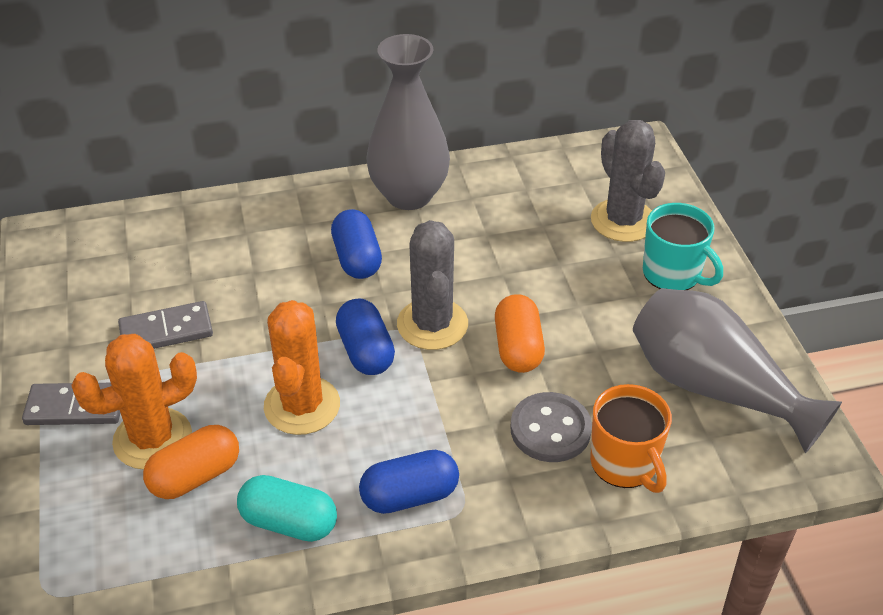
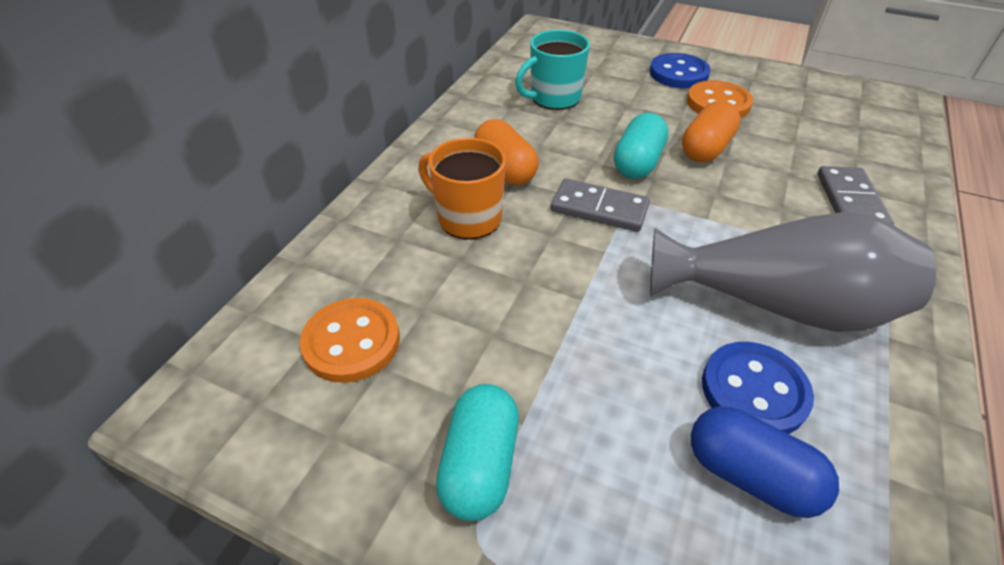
blue button: 0 -> 2
blue capsule: 3 -> 1
grey button: 1 -> 0
grey cactus: 2 -> 0
grey vase: 2 -> 1
orange button: 0 -> 2
orange cactus: 2 -> 0
turquoise capsule: 1 -> 2

